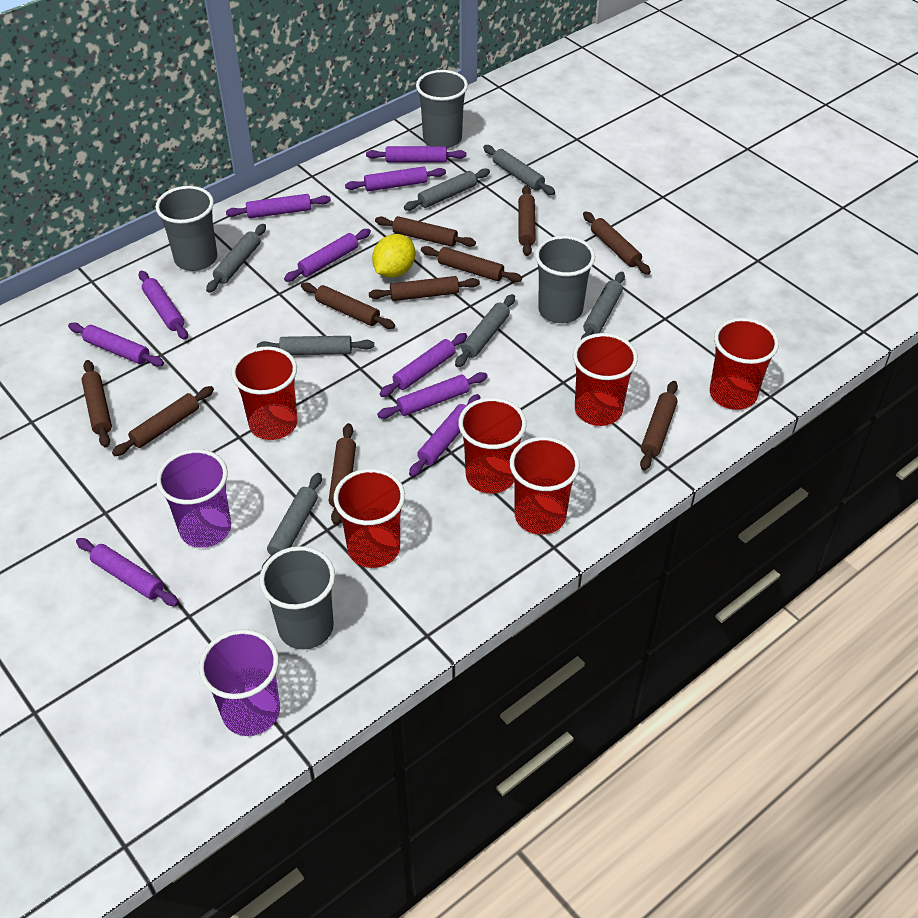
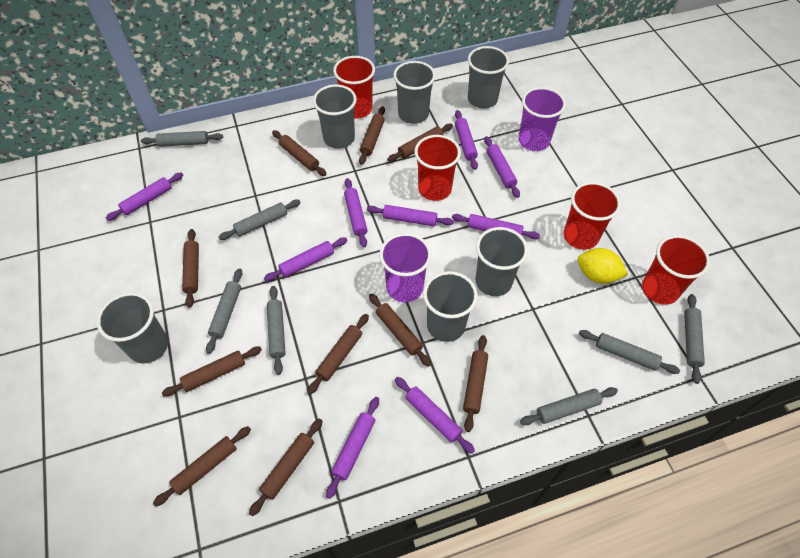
grey cup: 4 -> 6
purple rolling pin: 10 -> 9
red cup: 6 -> 4

